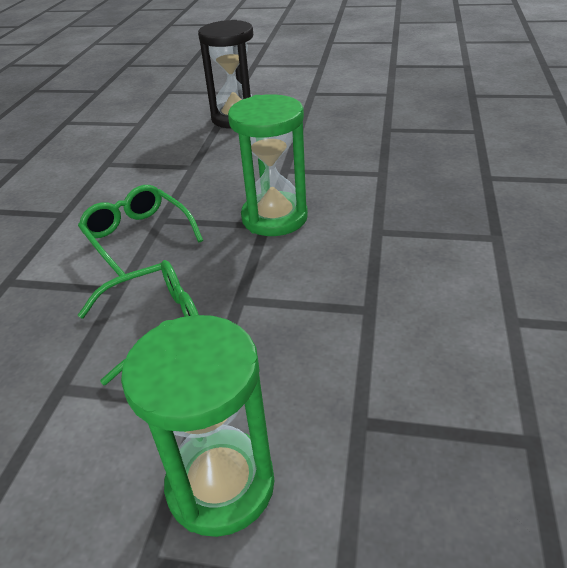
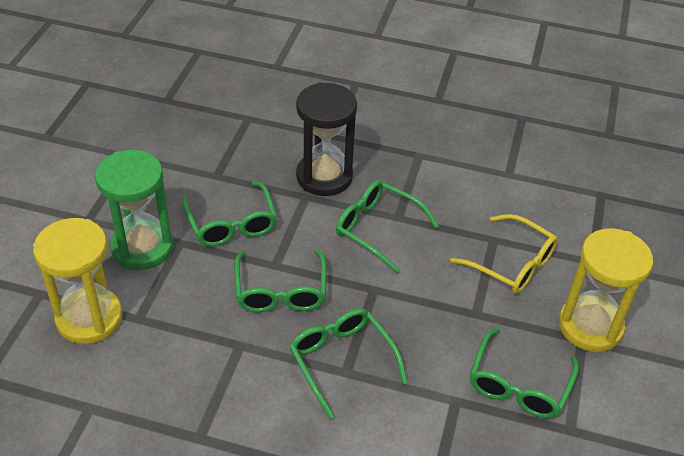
green glasses: 2 -> 5
green hourglass: 2 -> 1
yellow glasses: 0 -> 1
yellow hourglass: 0 -> 2

